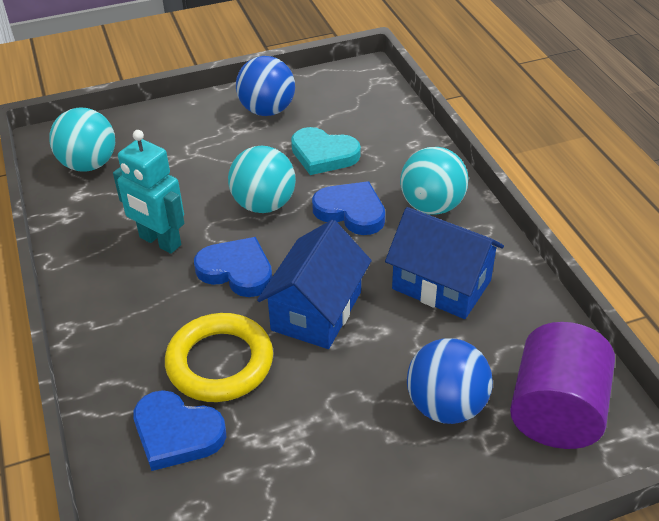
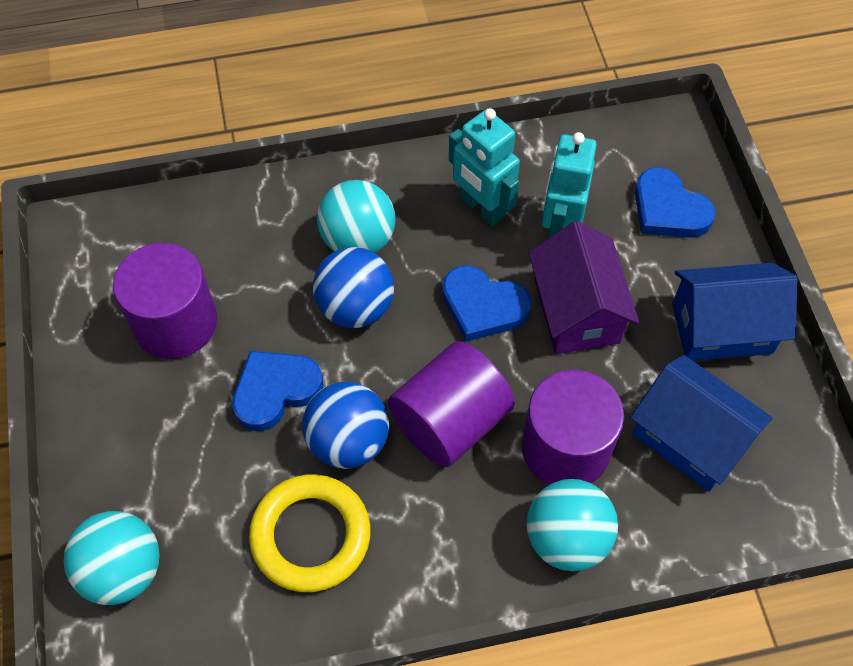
purple cylinder: 1 -> 3
purple house: 0 -> 1
turquoise heart: 1 -> 0
turquoise robot: 1 -> 2

